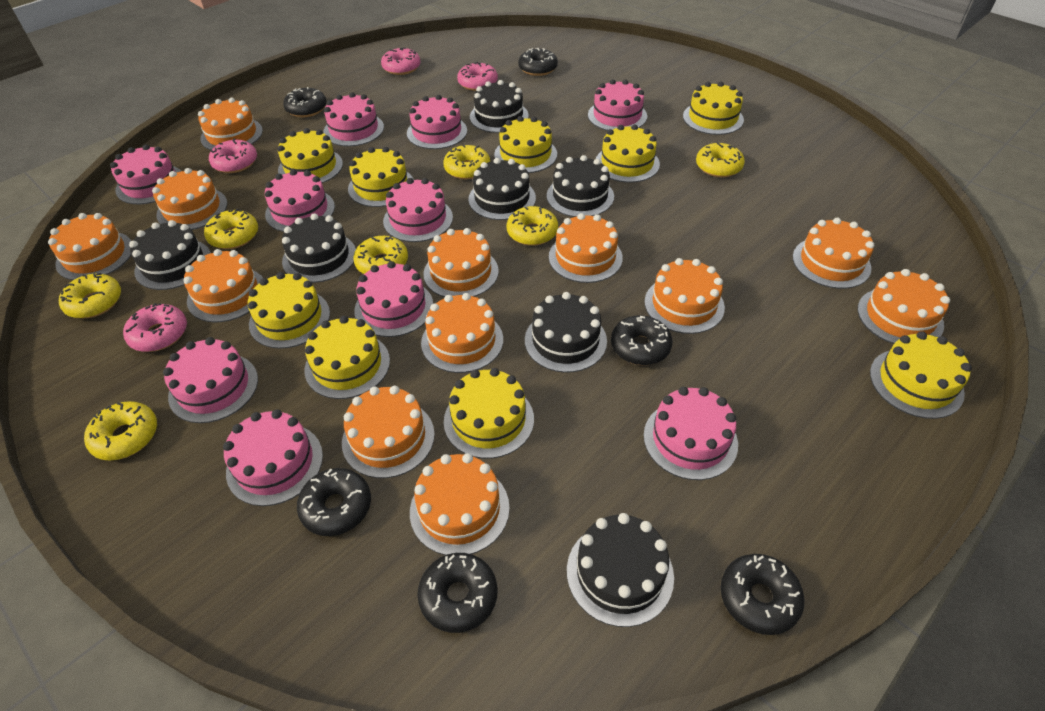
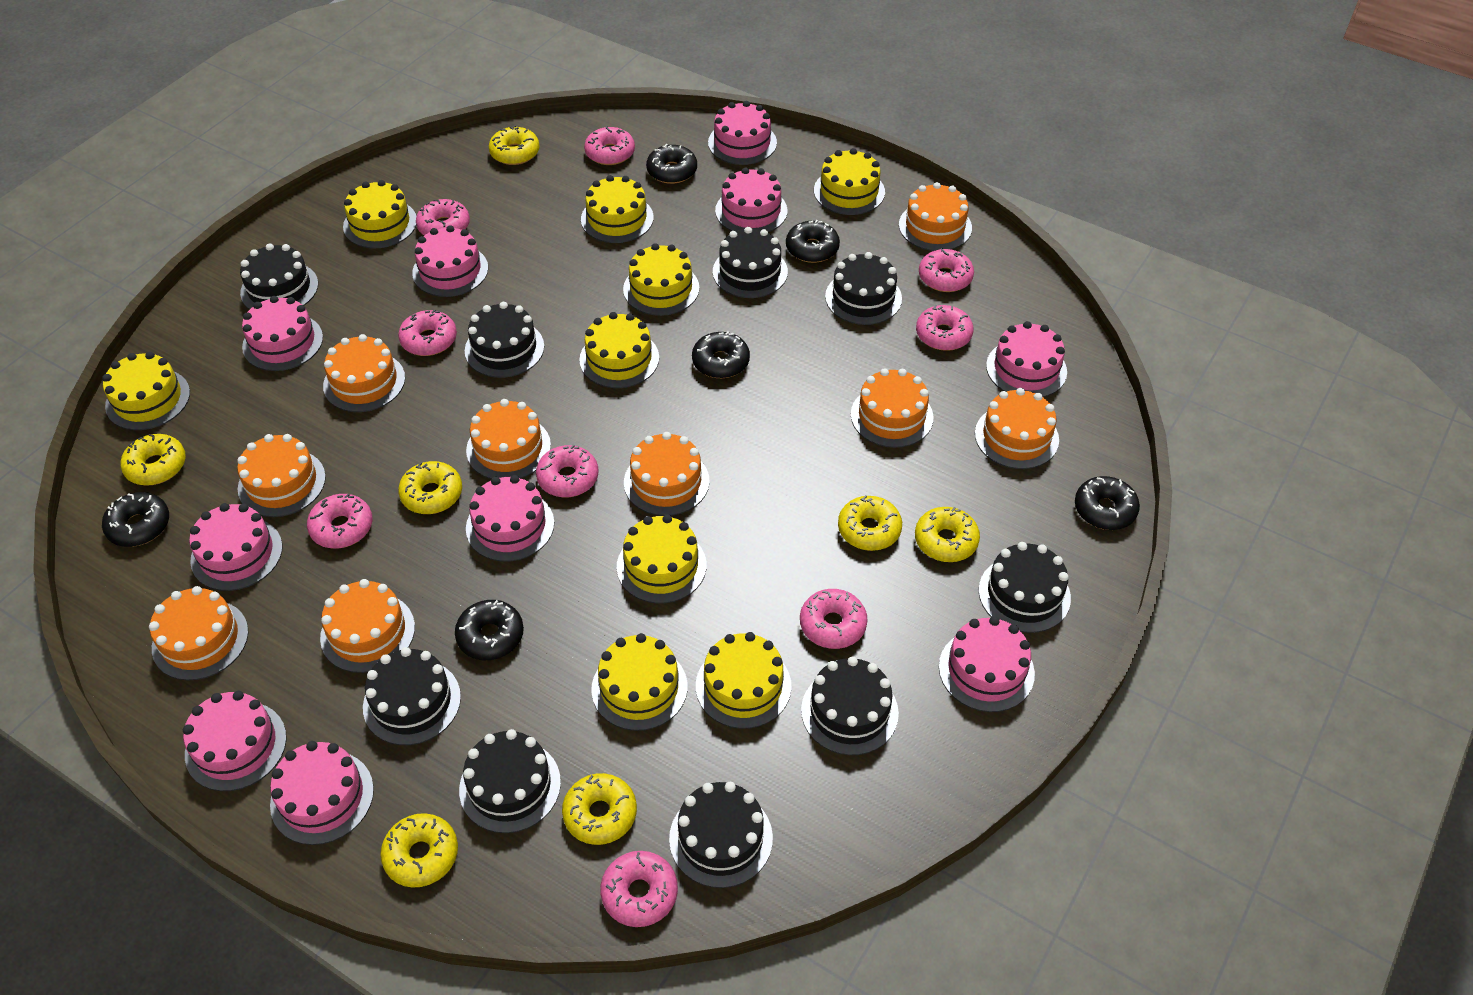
black cake: 7 -> 9
orange cake: 12 -> 9
pink donut: 4 -> 9

